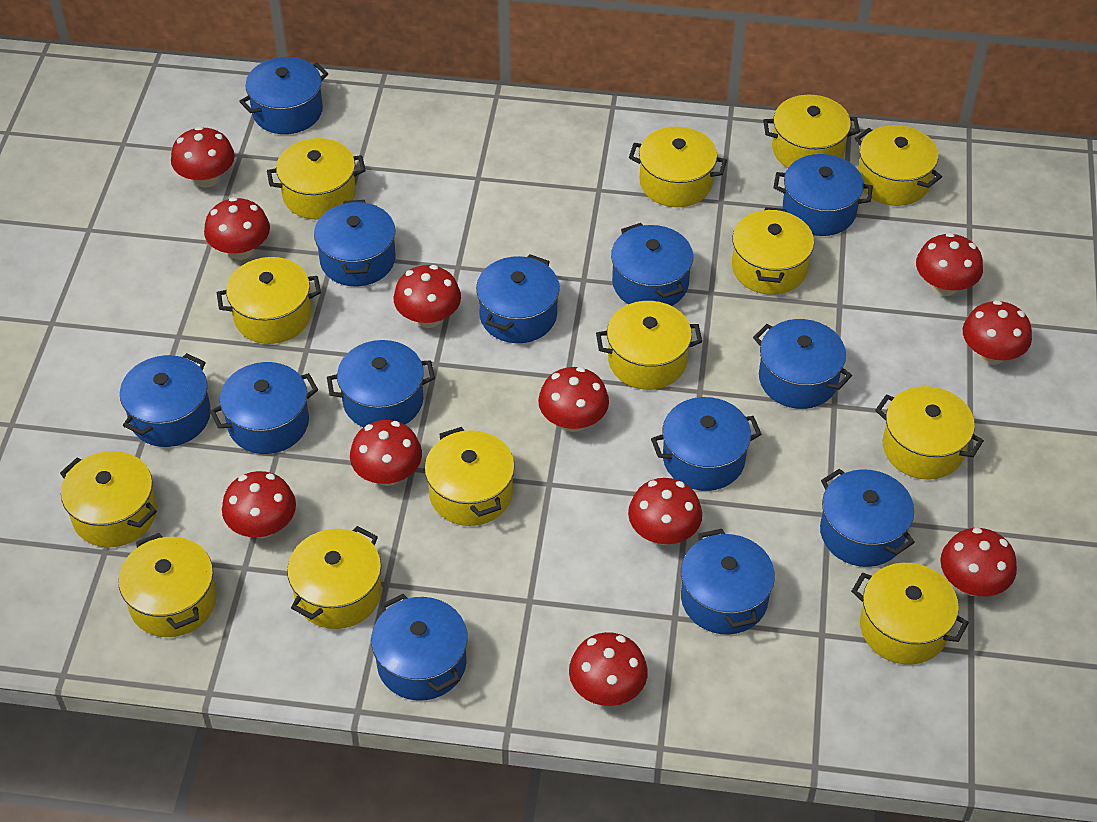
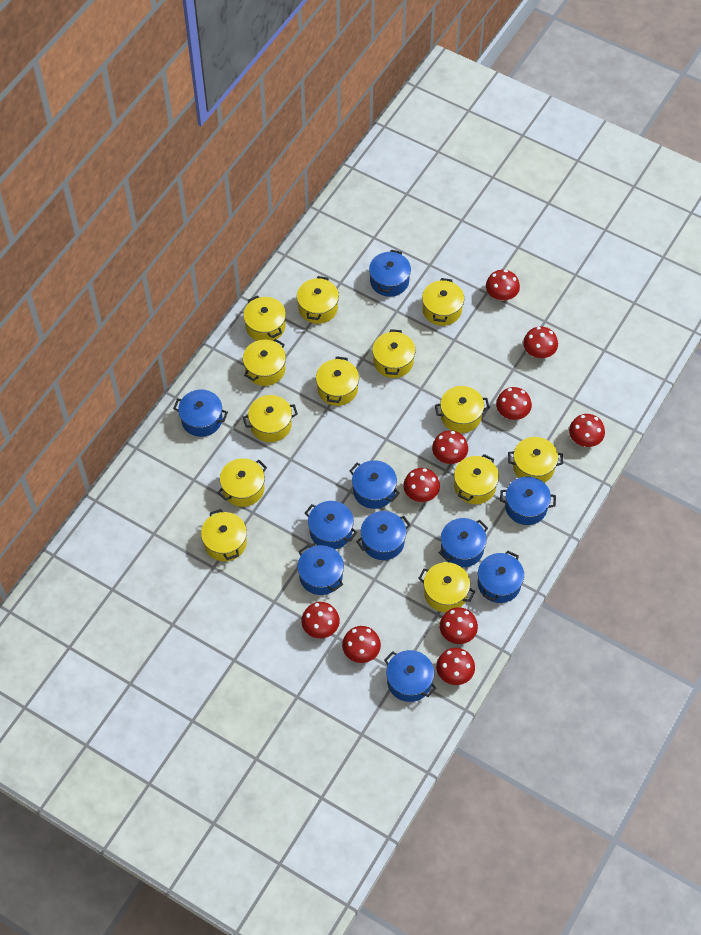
blue pot: 13 -> 10
red mushroom: 11 -> 10

